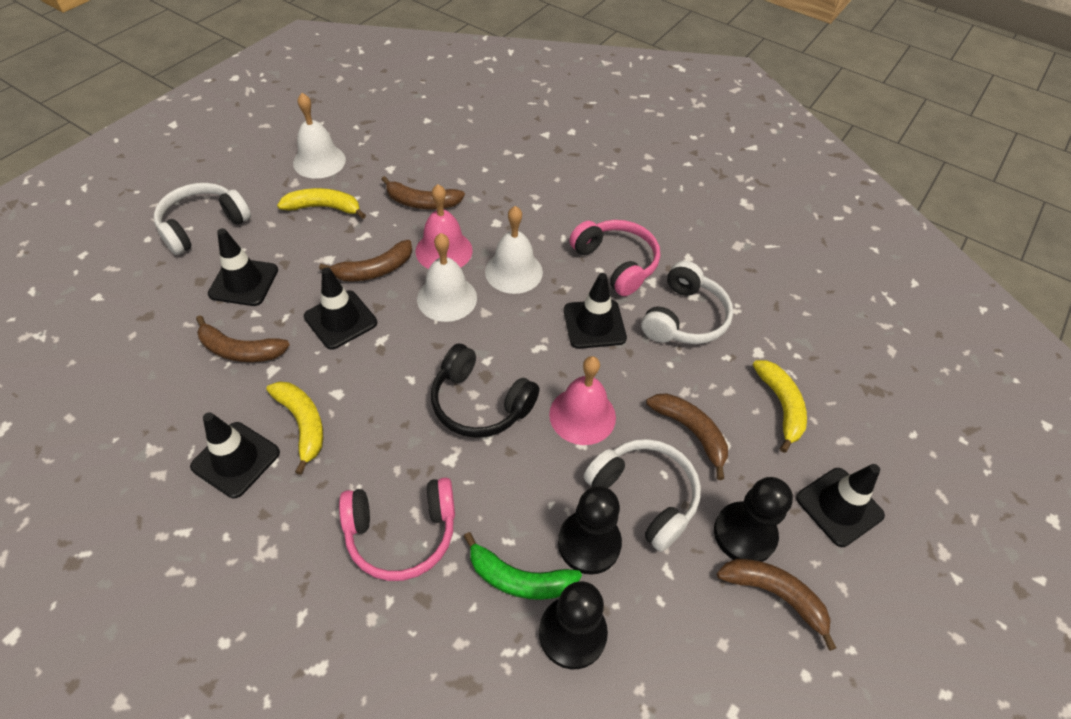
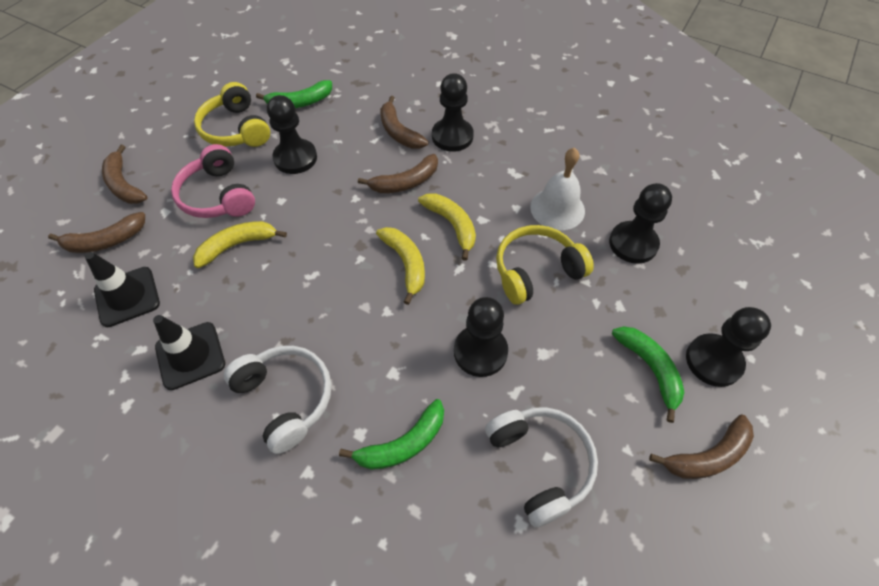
black headphones: 1 -> 0
black pawn: 3 -> 5
black traffic cone: 5 -> 2
green banana: 1 -> 3
pink bell: 2 -> 0
pink headphones: 2 -> 1
white bell: 3 -> 1
white headphones: 3 -> 2
yellow headphones: 0 -> 2

